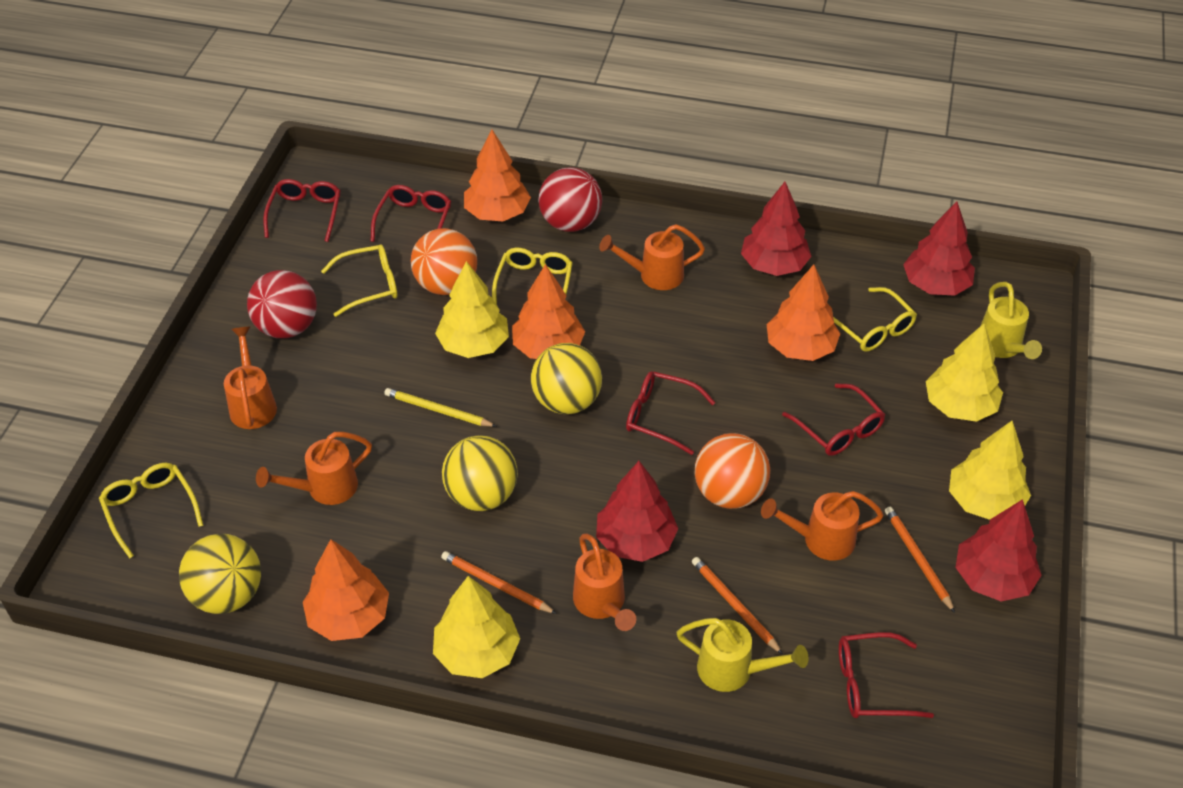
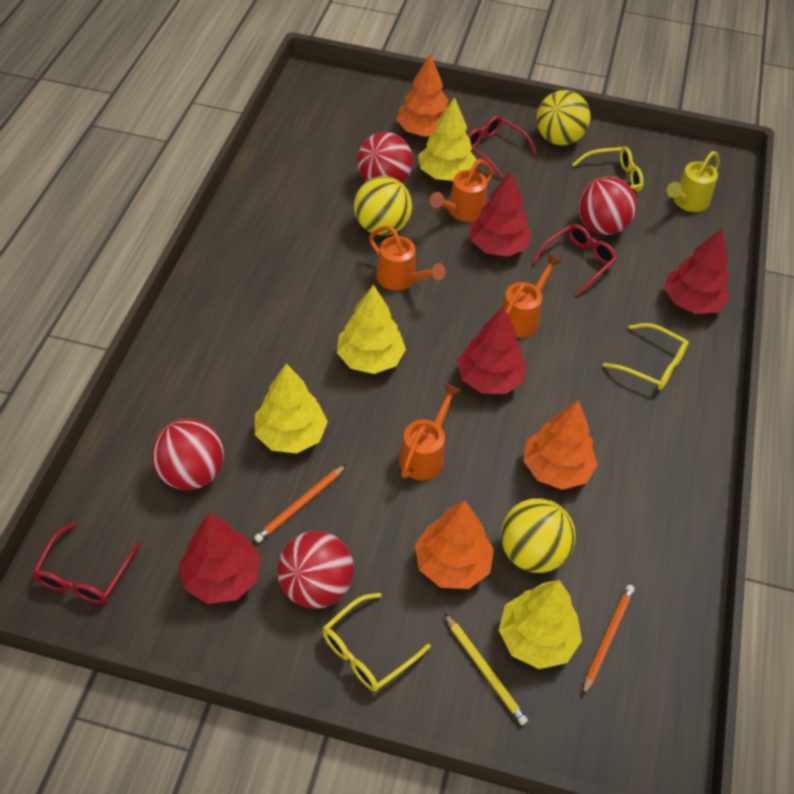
orange ball: 2 -> 0
orange pencil: 3 -> 2
orange tree: 4 -> 3
orange watering can: 5 -> 4
red ball: 2 -> 4
red glasses: 5 -> 3
yellow glasses: 4 -> 3
yellow watering can: 2 -> 1

